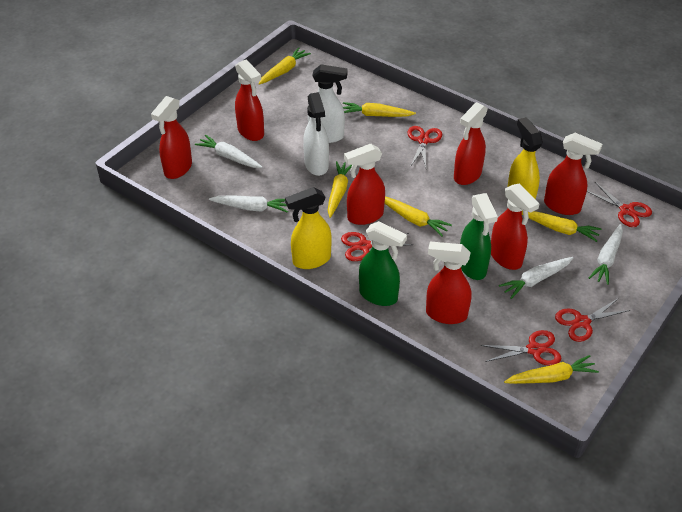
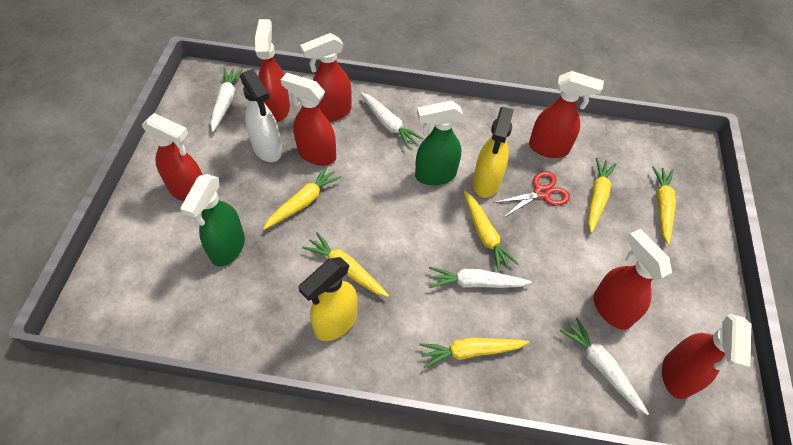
red scissors: 5 -> 1
white spray bottle: 2 -> 1

